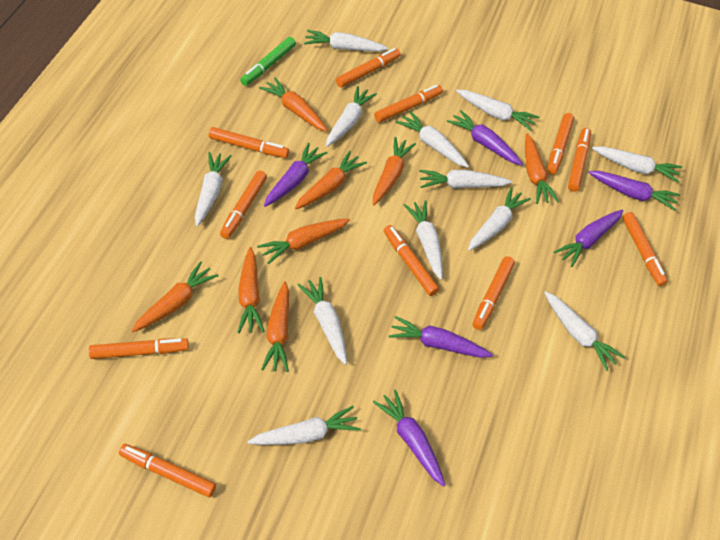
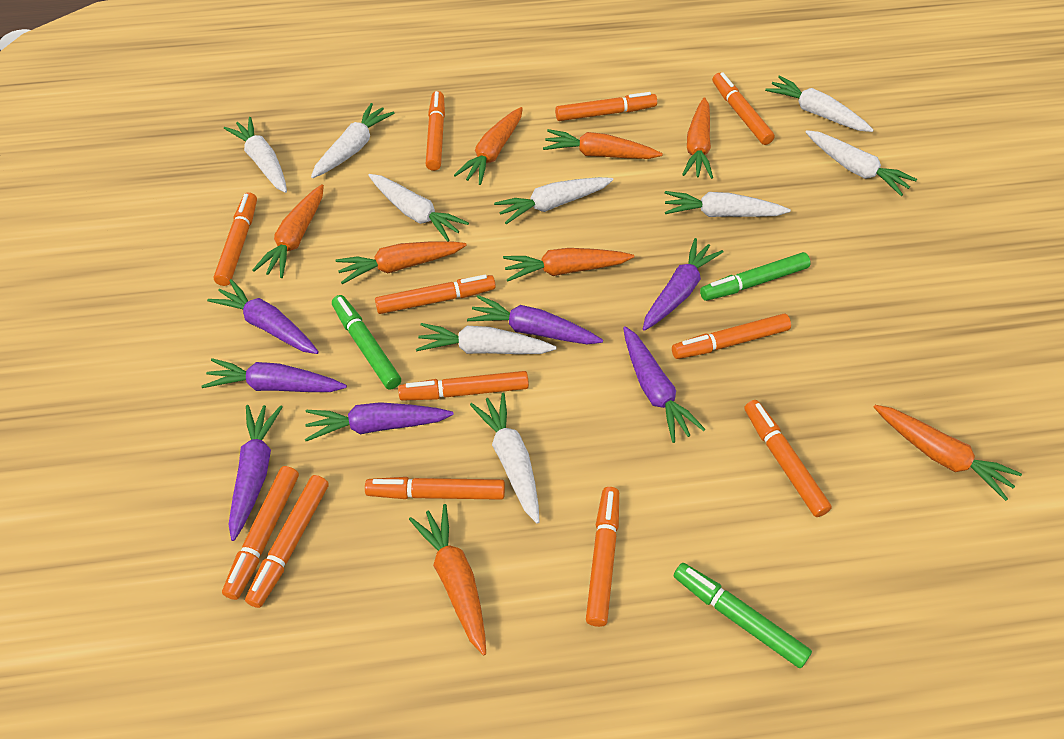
green marker: 1 -> 3
orange marker: 11 -> 12
purple carrot: 6 -> 7
white carrot: 12 -> 9

